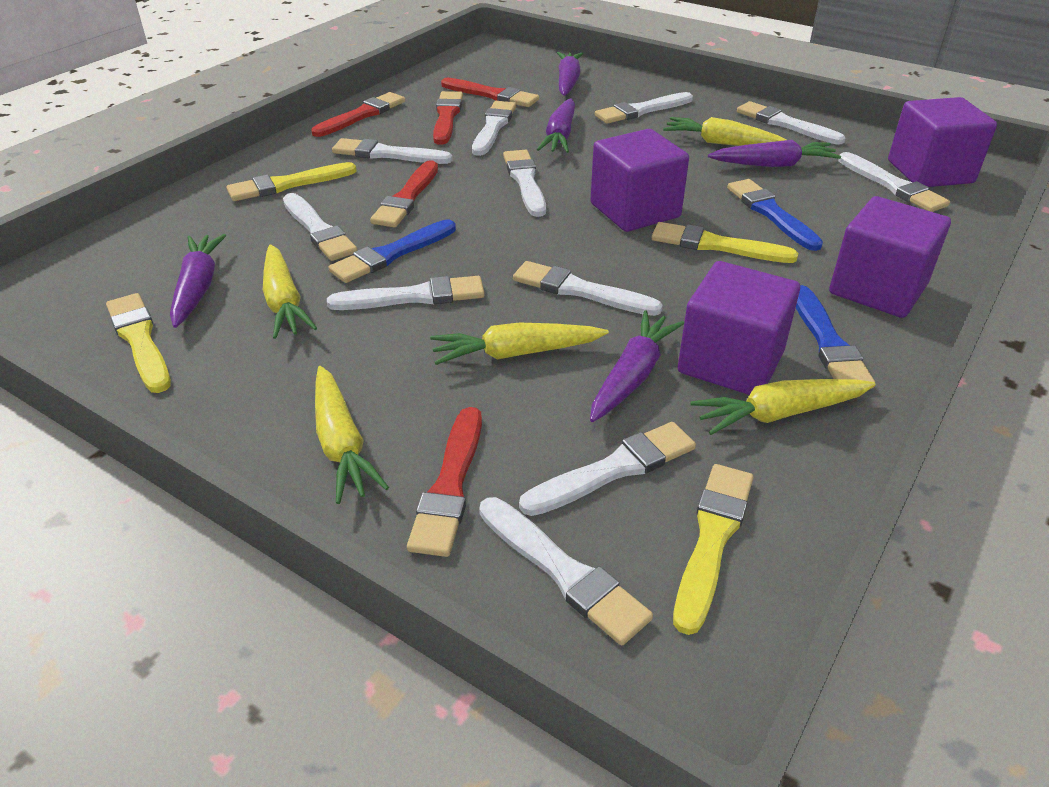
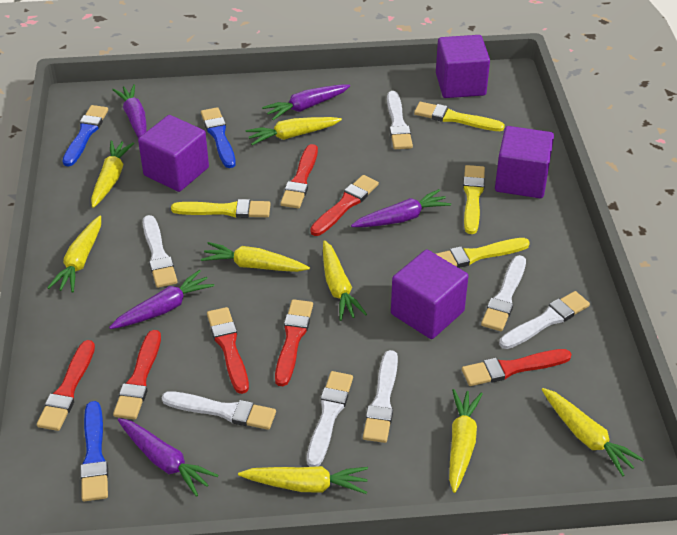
red brush: 5 -> 7
white brush: 11 -> 7
yellow carrot: 5 -> 8

